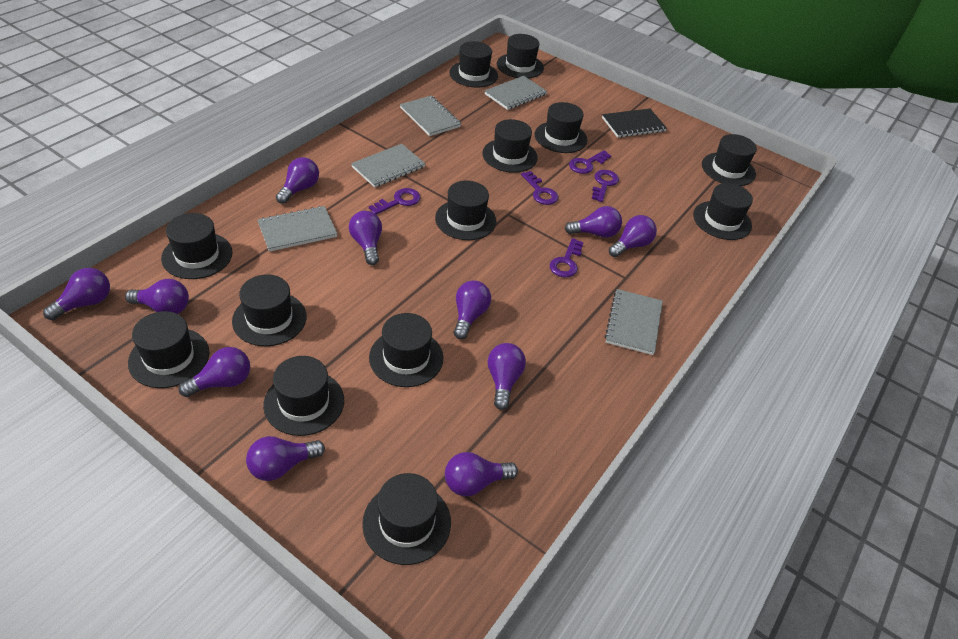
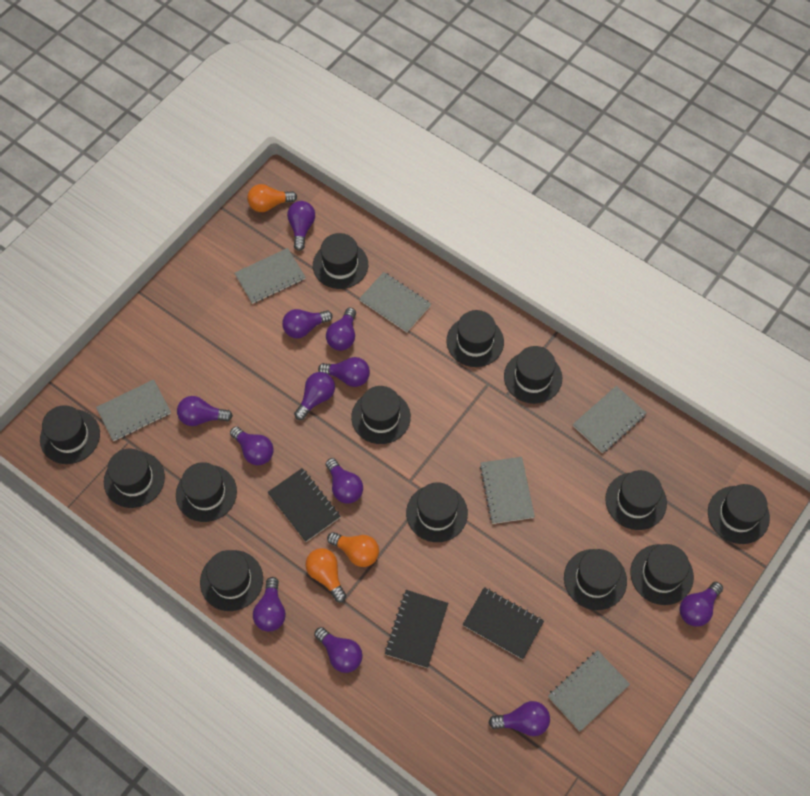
black notebook: 1 -> 3
grey notebook: 5 -> 6
orange light bulb: 0 -> 3
purple key: 5 -> 0
purple light bulb: 11 -> 12

